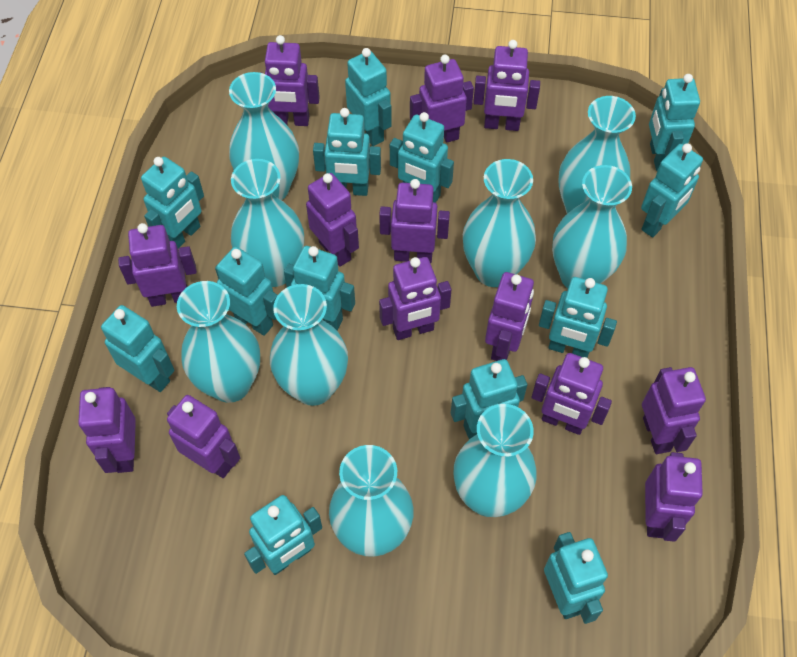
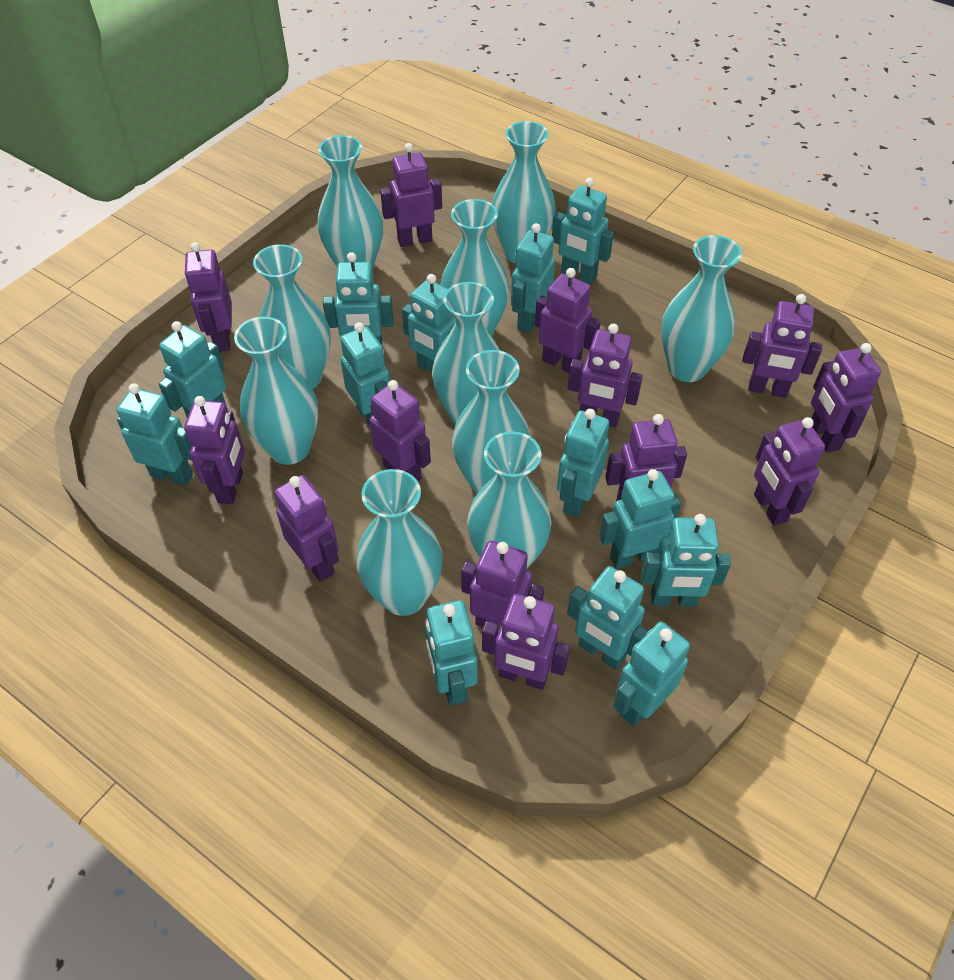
turquoise vase: 9 -> 10

